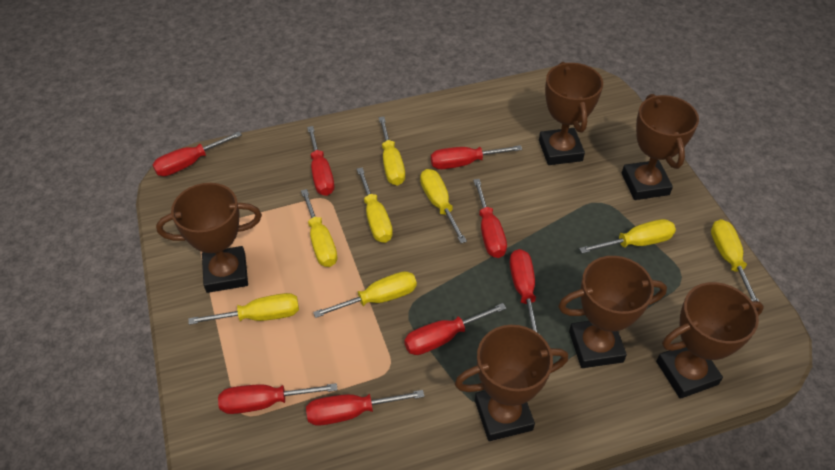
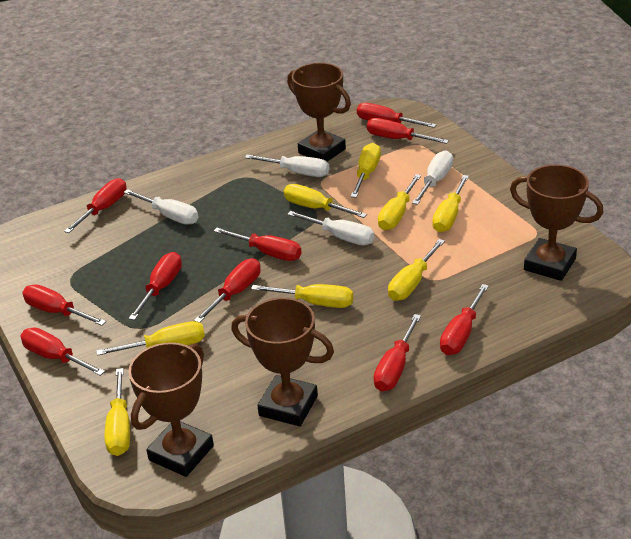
brown trophy: 6 -> 4
red screwdriver: 8 -> 10
white screwdriver: 0 -> 4

